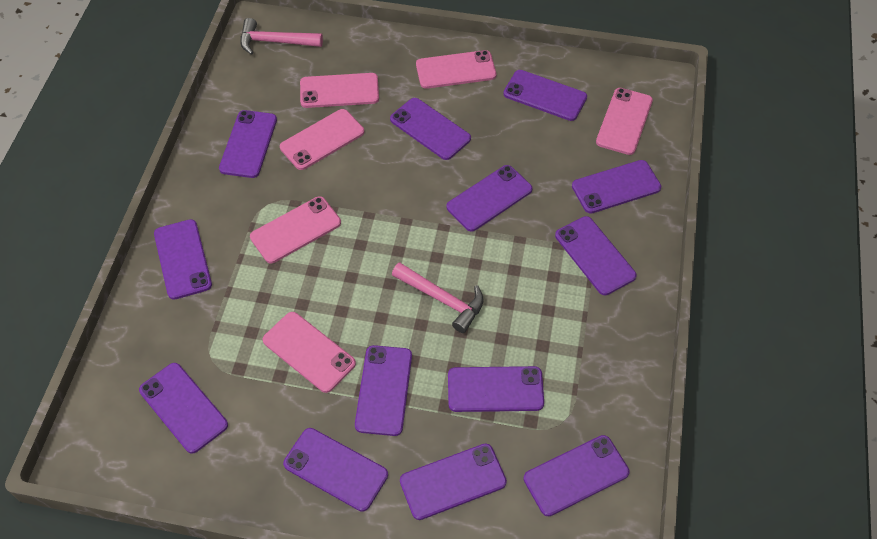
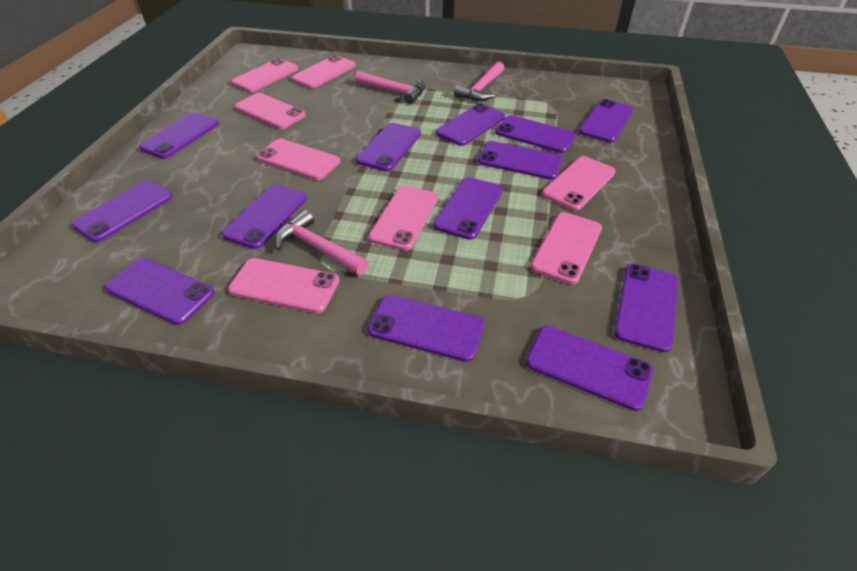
pink hammer: 2 -> 3
pink phone: 6 -> 8

